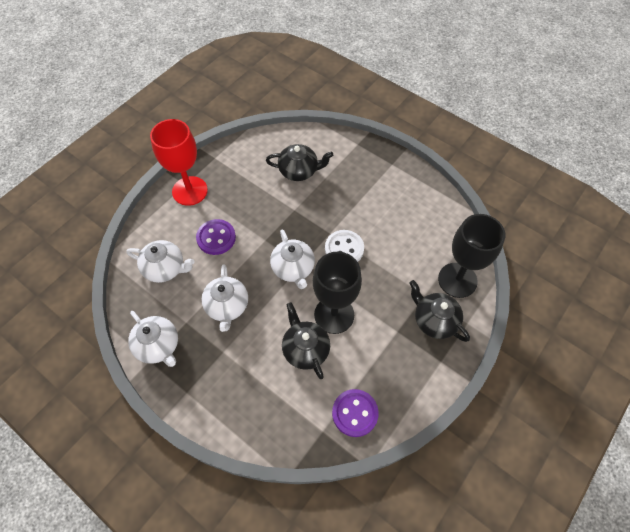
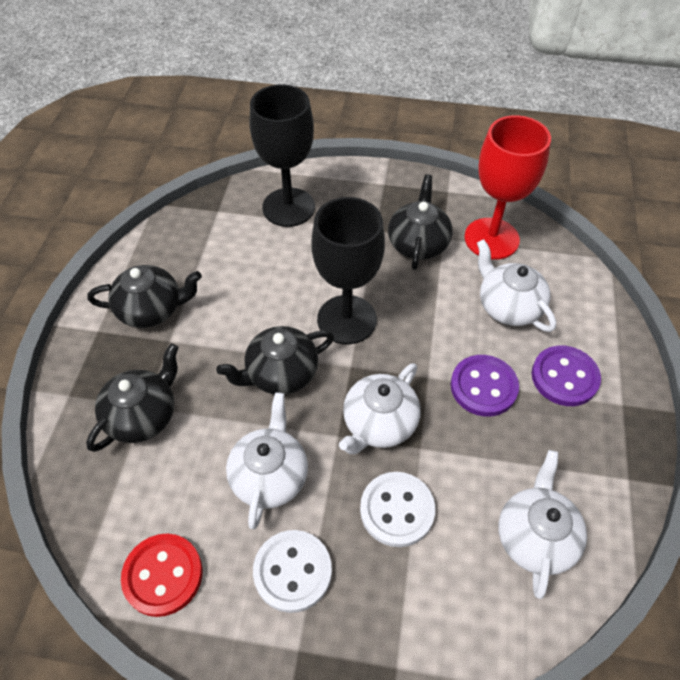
black teapot: 3 -> 4
red button: 0 -> 1
white button: 1 -> 2

